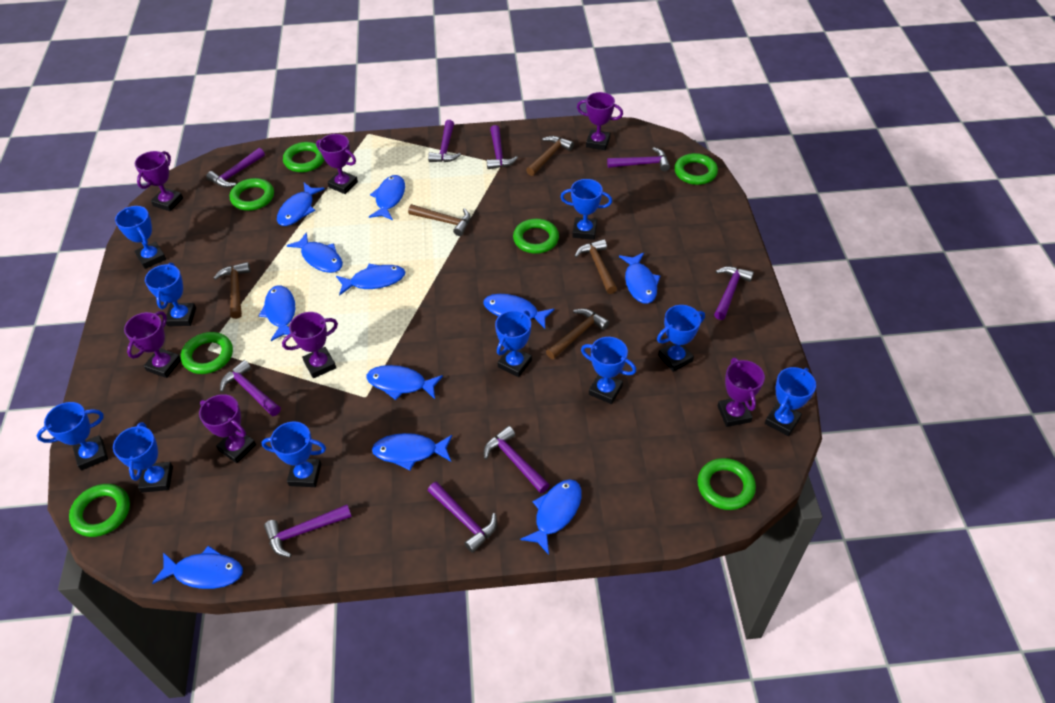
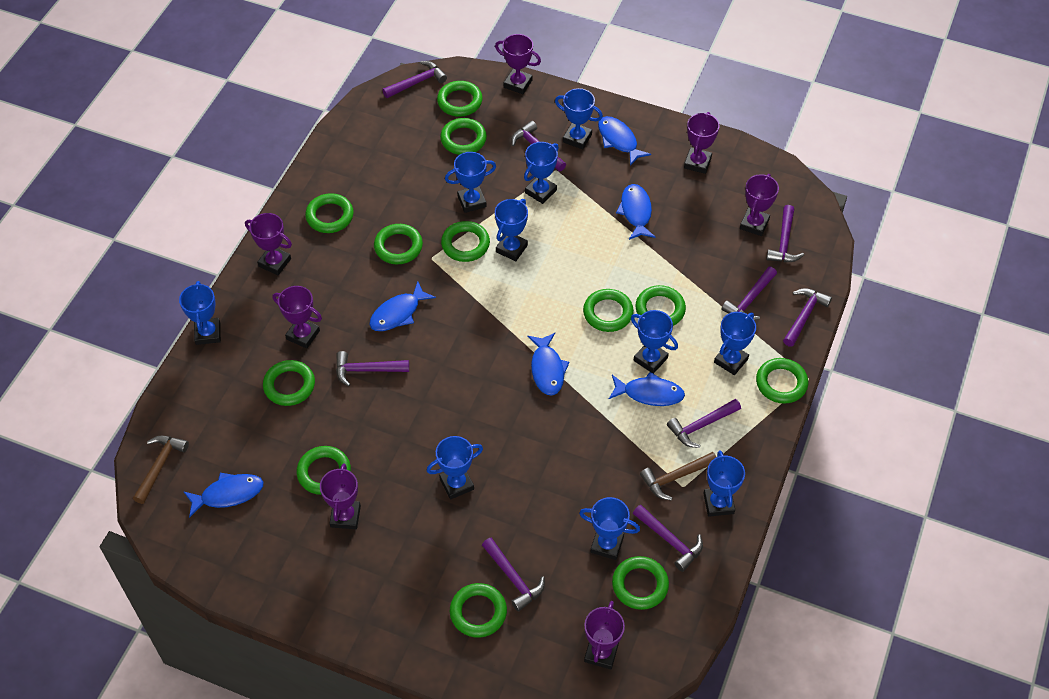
blue fish: 11 -> 6
brown hammer: 5 -> 2
green ring: 7 -> 12

